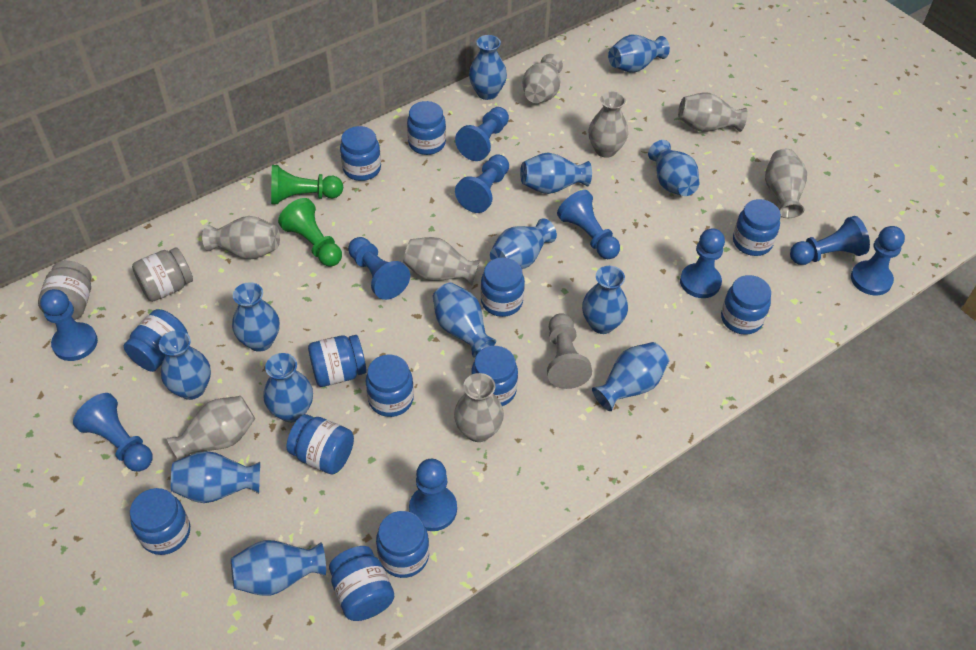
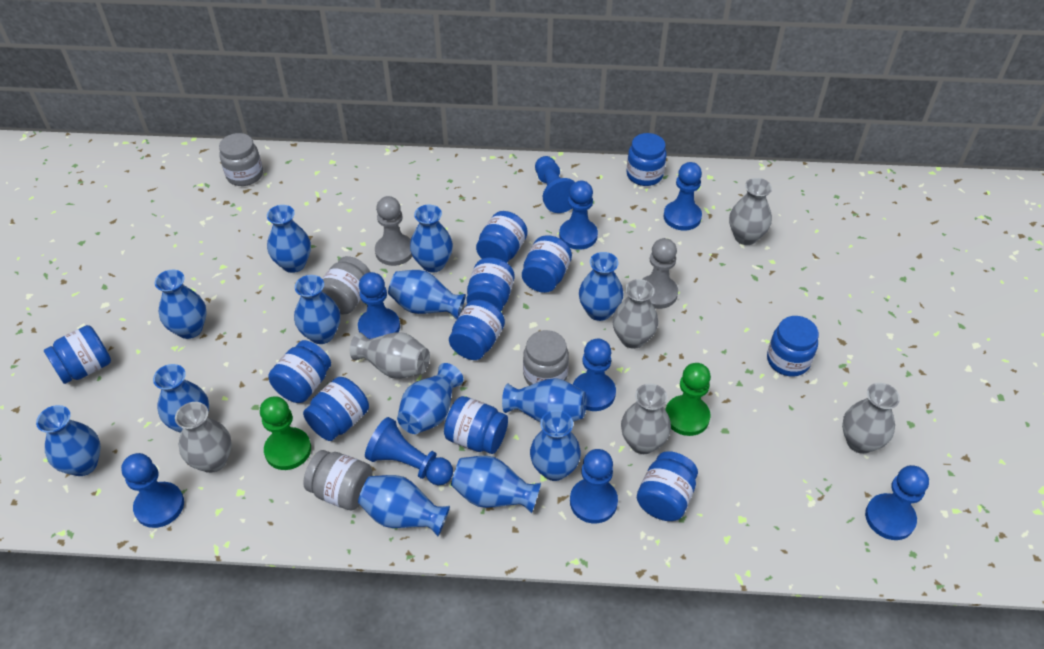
blue jar: 13 -> 11
blue pawn: 10 -> 9
grey jar: 2 -> 4
grey pawn: 1 -> 2
grey vase: 8 -> 6

